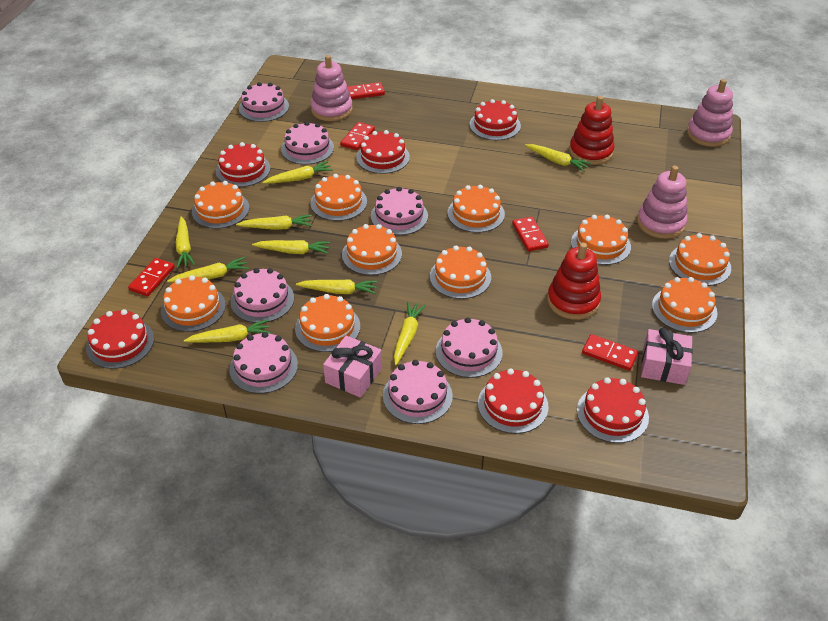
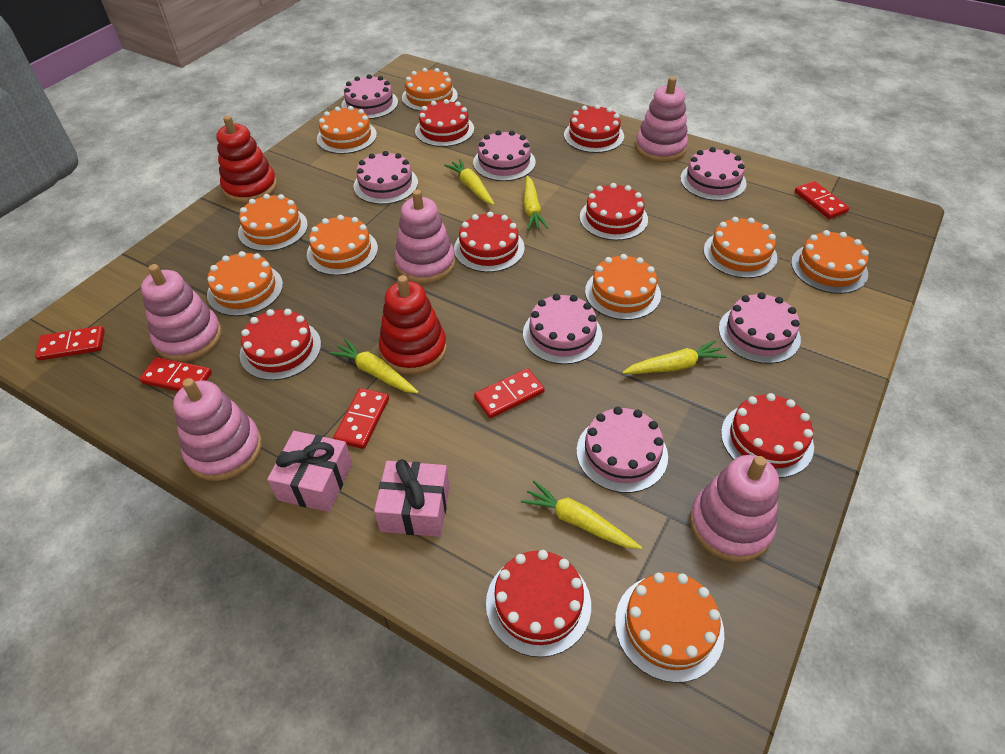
orange cake: 10 -> 9
pink stacking toy: 3 -> 5
red cake: 6 -> 7
yellow carrot: 9 -> 5

